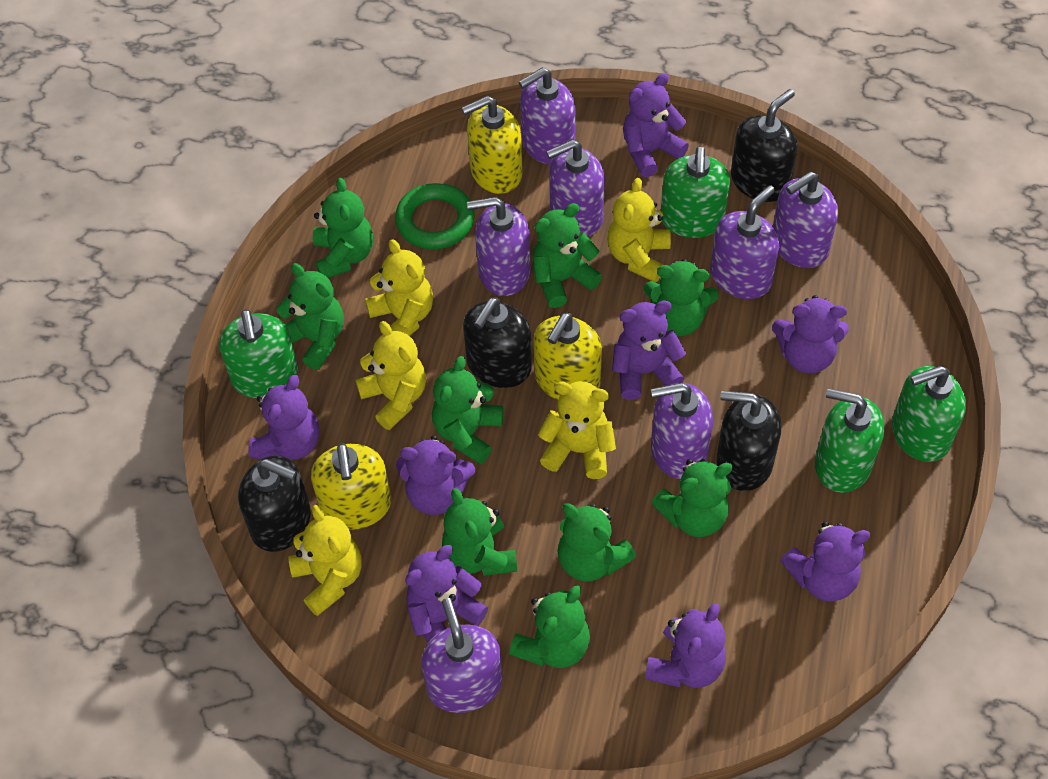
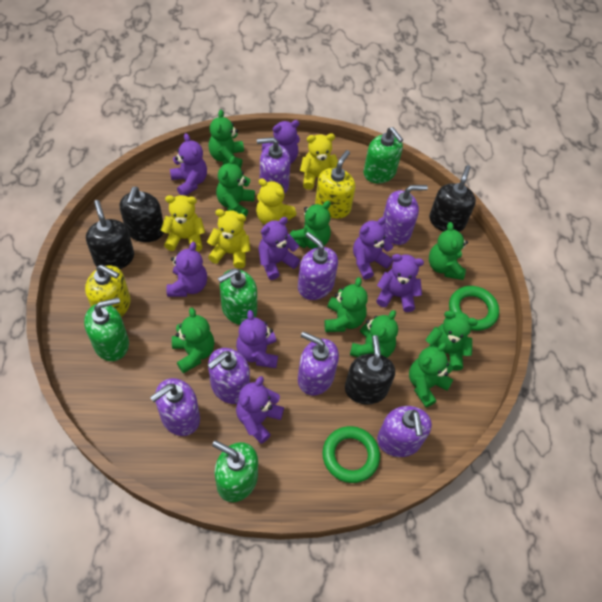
green ring: 1 -> 2
yellow soap dispenser: 3 -> 2
yellow teddy bear: 5 -> 4

